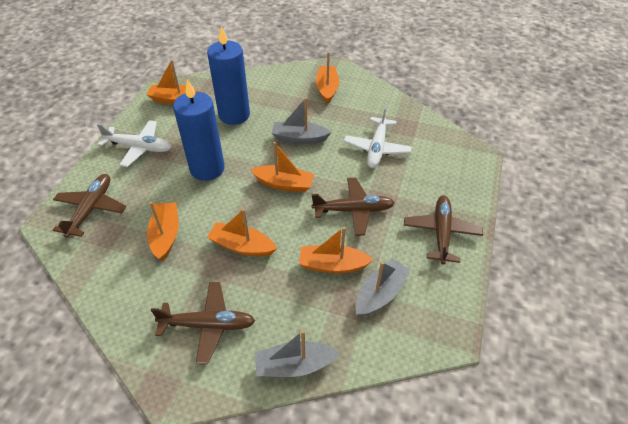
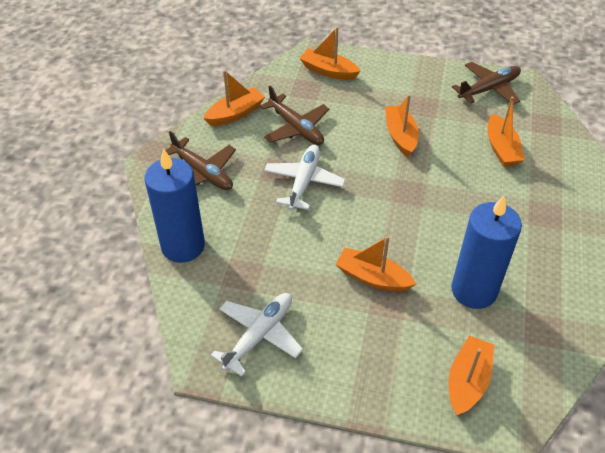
brown plane: 4 -> 3
grey boat: 3 -> 0

